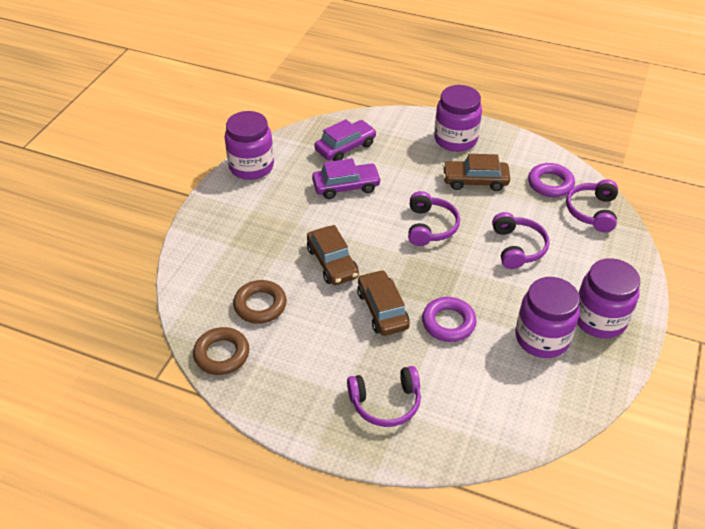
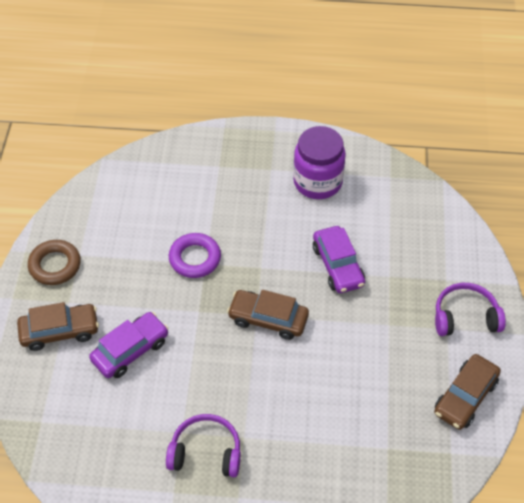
brown ring: 2 -> 1
purple headphones: 4 -> 2
purple jar: 4 -> 1
purple ring: 2 -> 1

